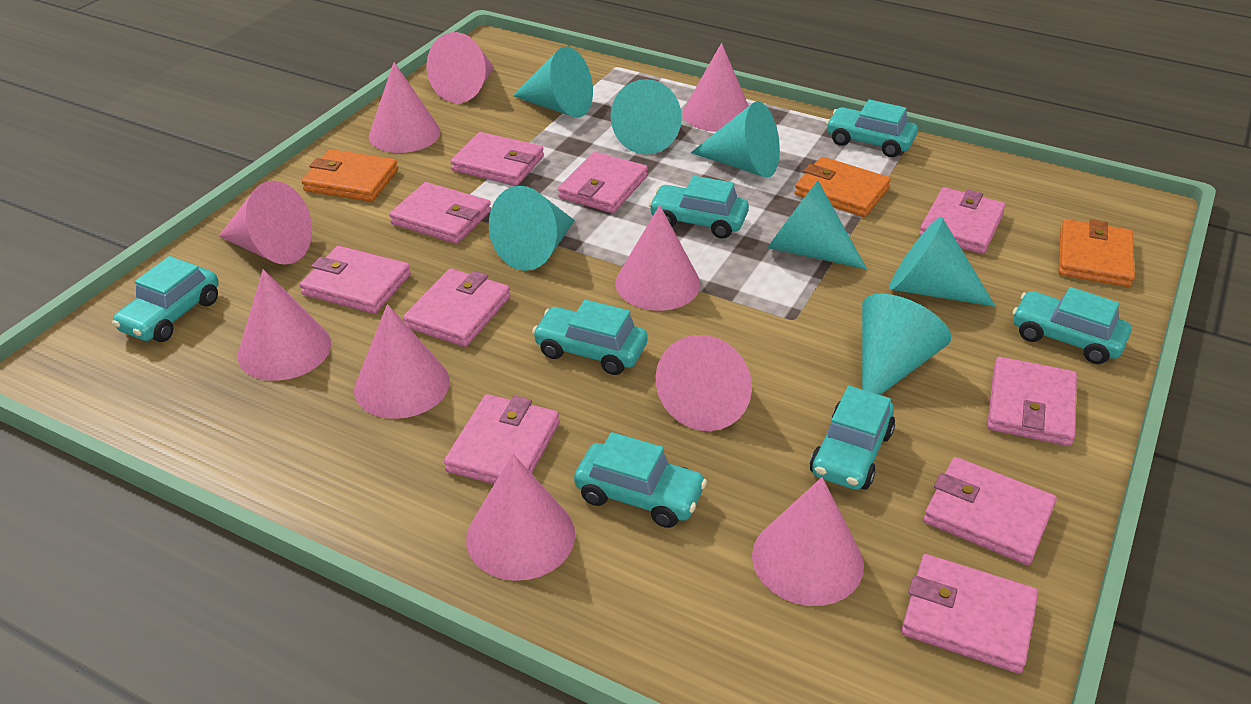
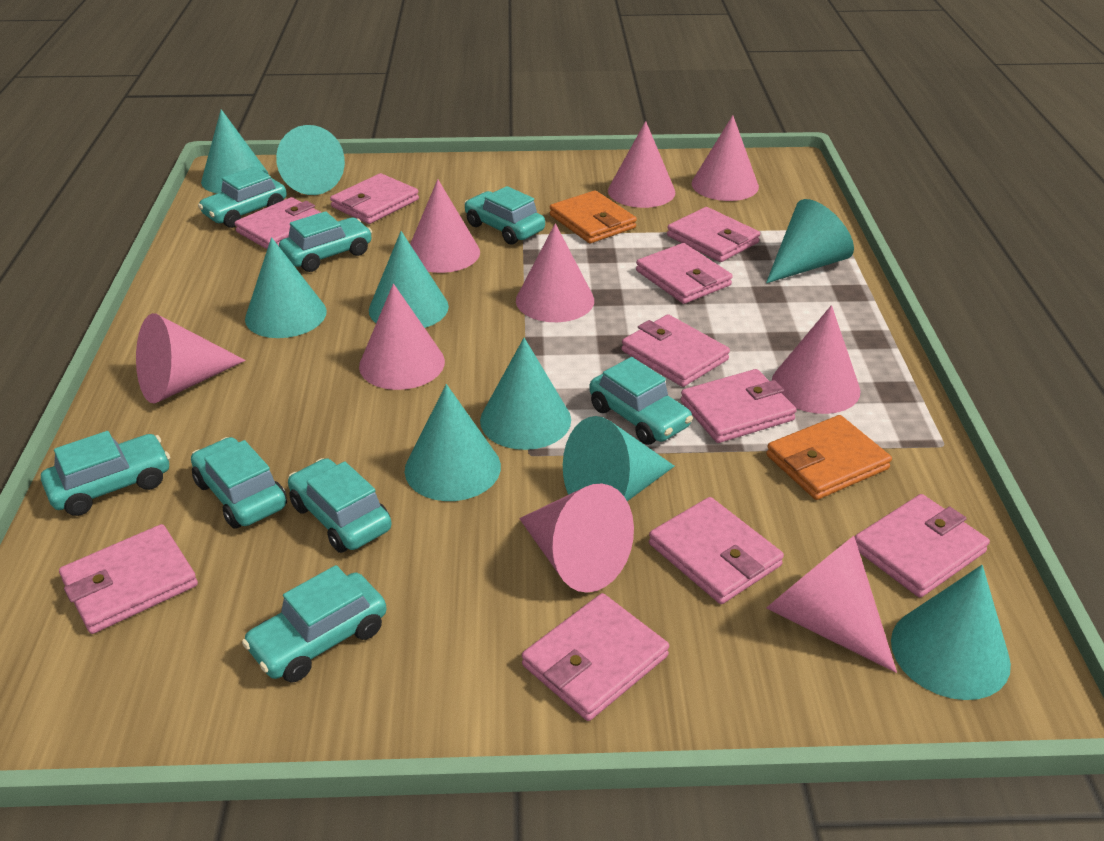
orange wallet: 3 -> 2
pink cone: 10 -> 9
turquoise car: 7 -> 8
turquoise cone: 7 -> 9

